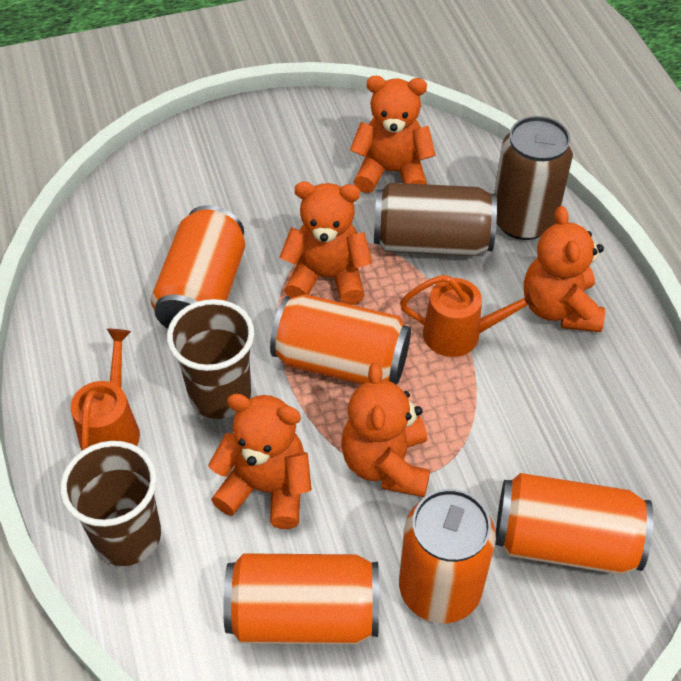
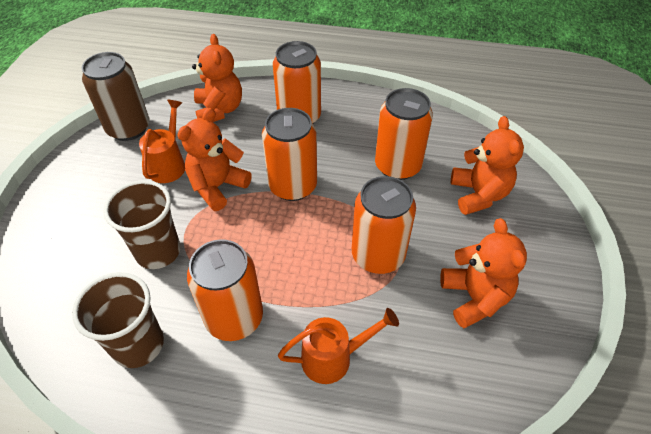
brown can: 2 -> 1
orange teddy bear: 5 -> 4

